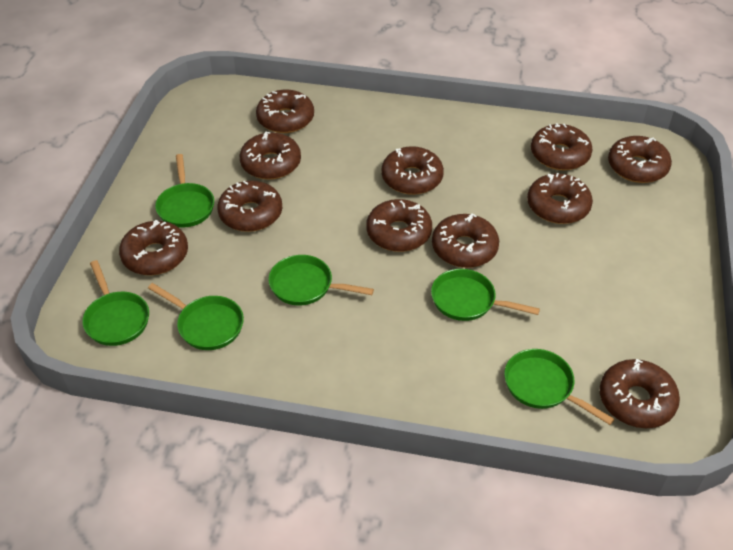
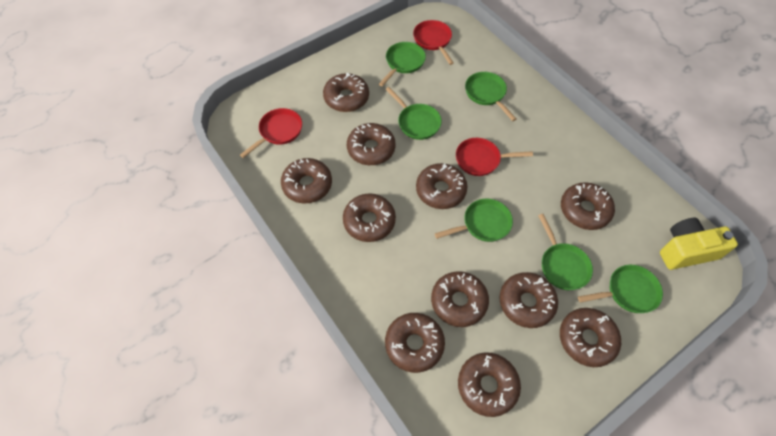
red pan: 0 -> 3
yellow camera: 0 -> 1

